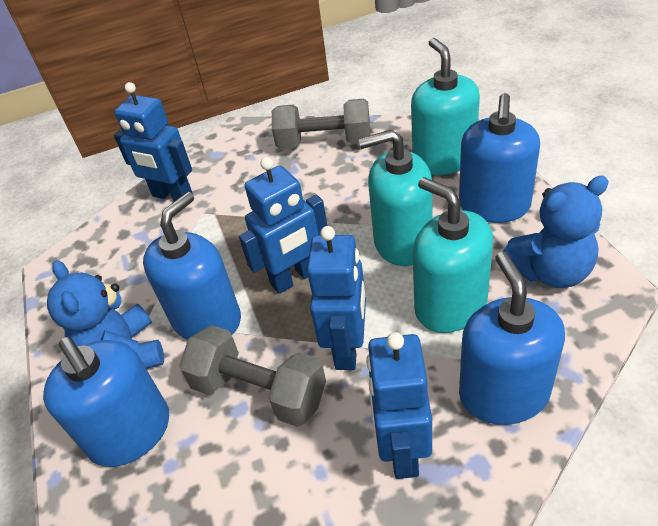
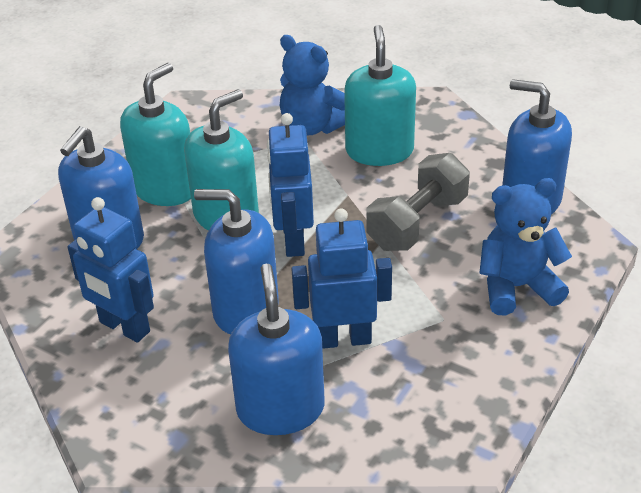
blue robot: 4 -> 3
grey dumbbell: 2 -> 1

